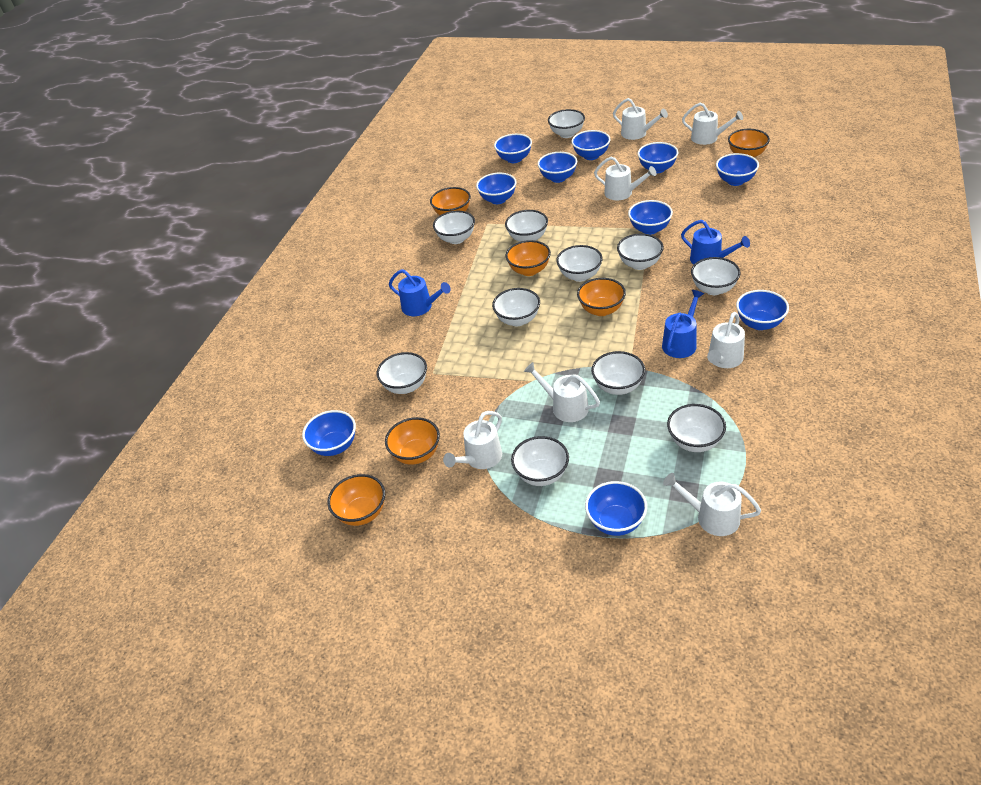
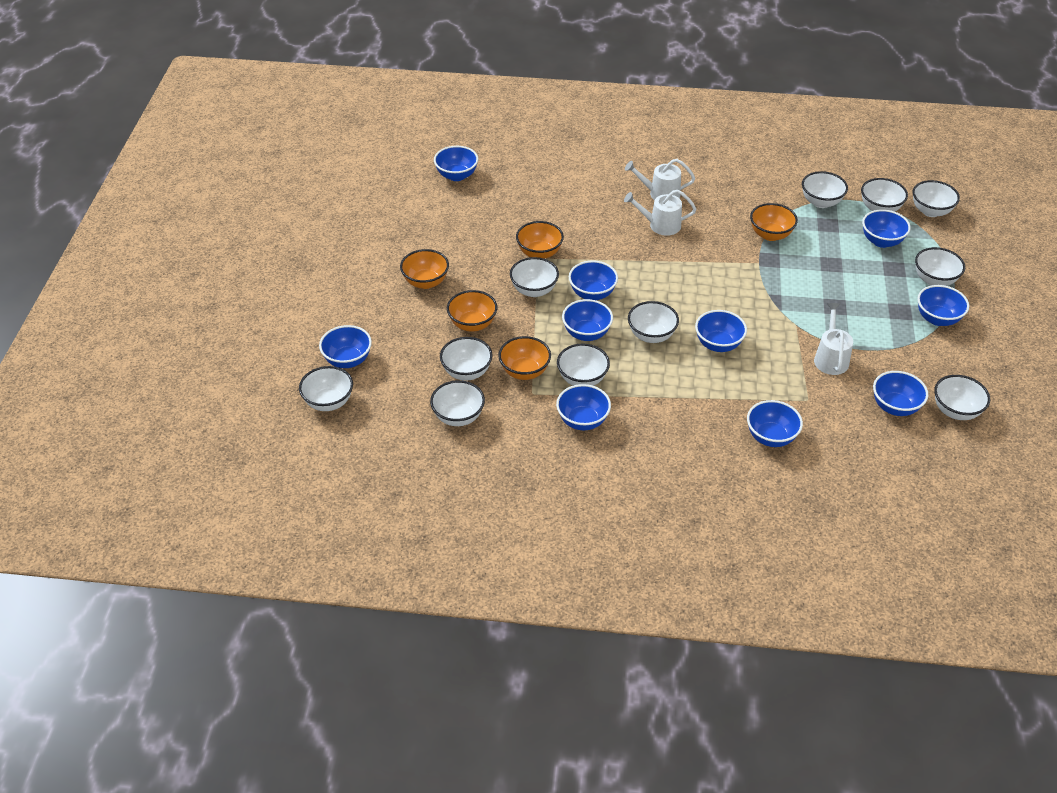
blue watering can: 3 -> 0
orange bowl: 6 -> 5
white watering can: 7 -> 3

